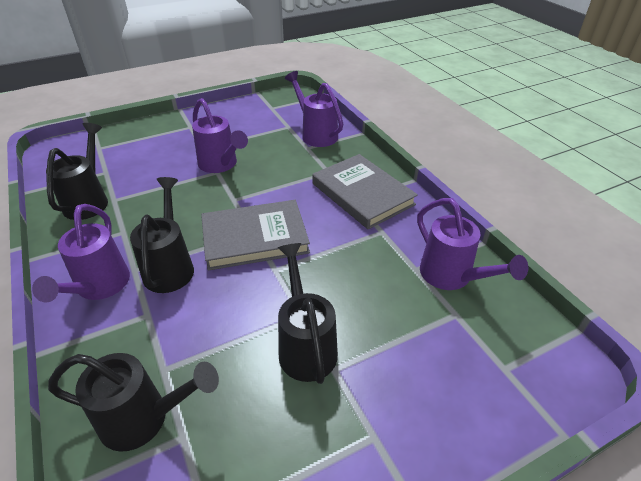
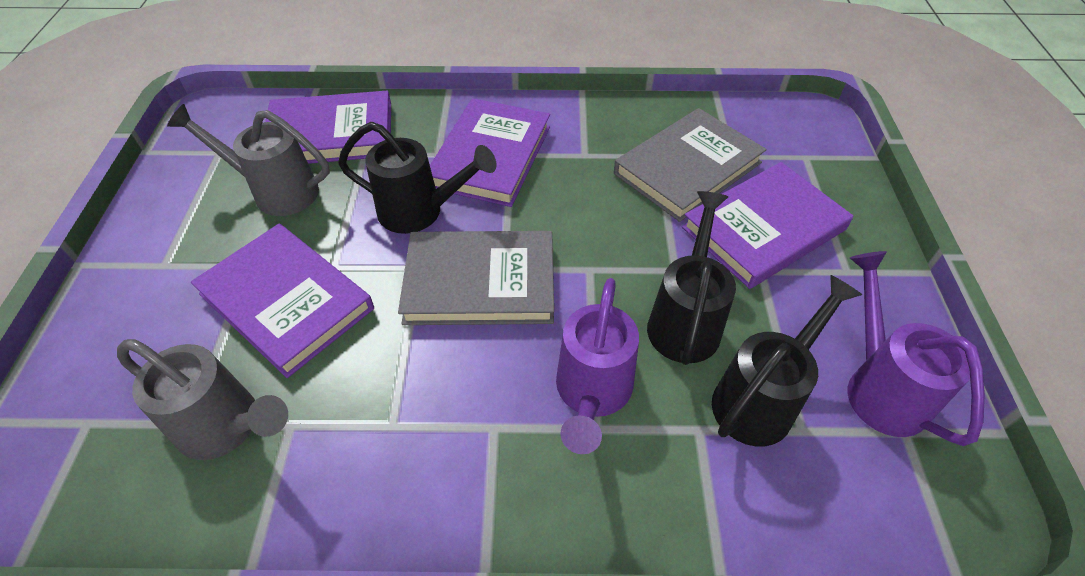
black watering can: 4 -> 3
grey watering can: 0 -> 2
purple book: 0 -> 4
purple watering can: 4 -> 2

